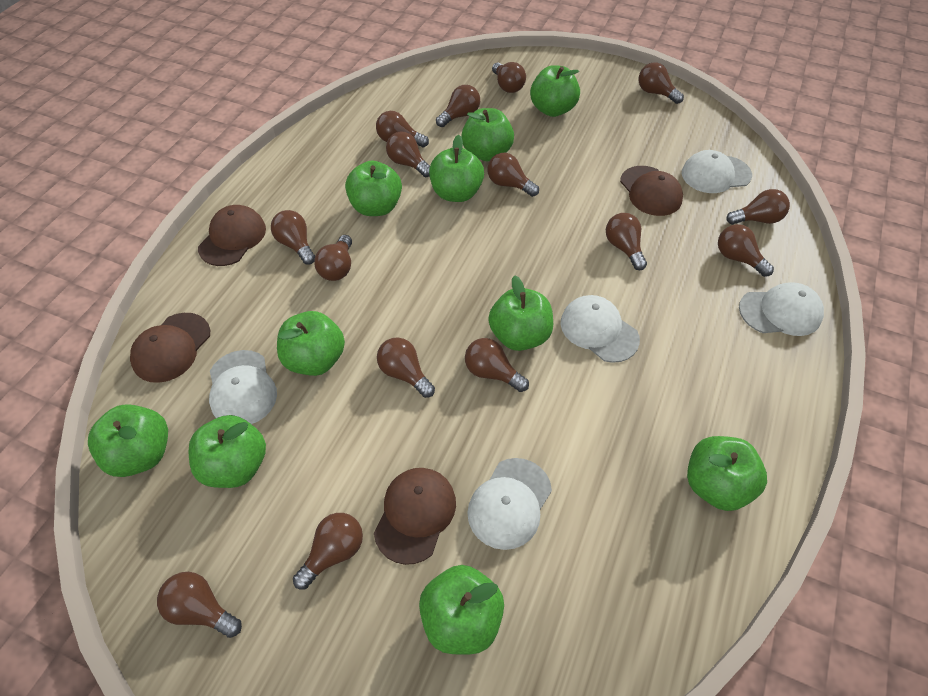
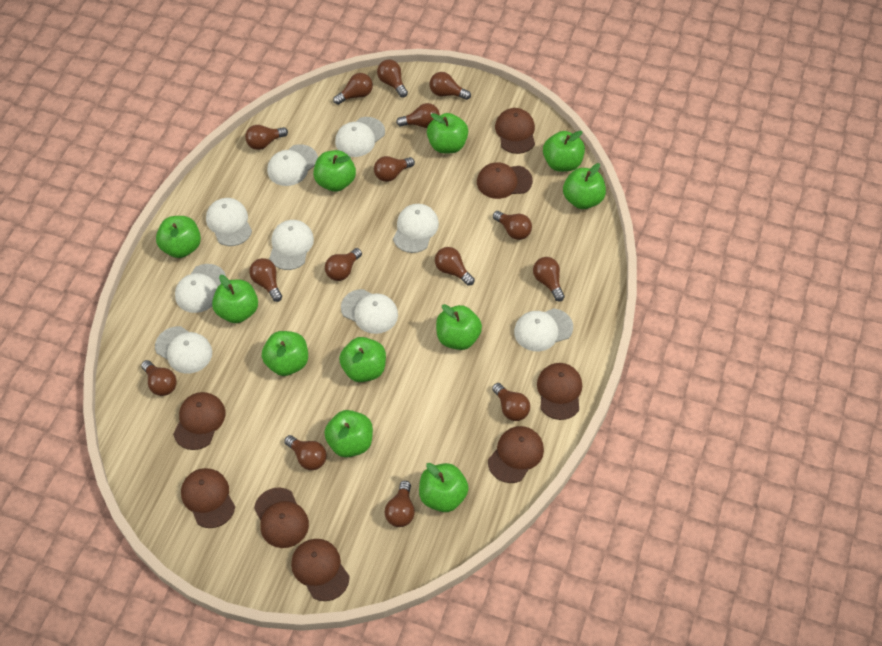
brown cap: 4 -> 8
green apple: 10 -> 11
white cap: 5 -> 9

